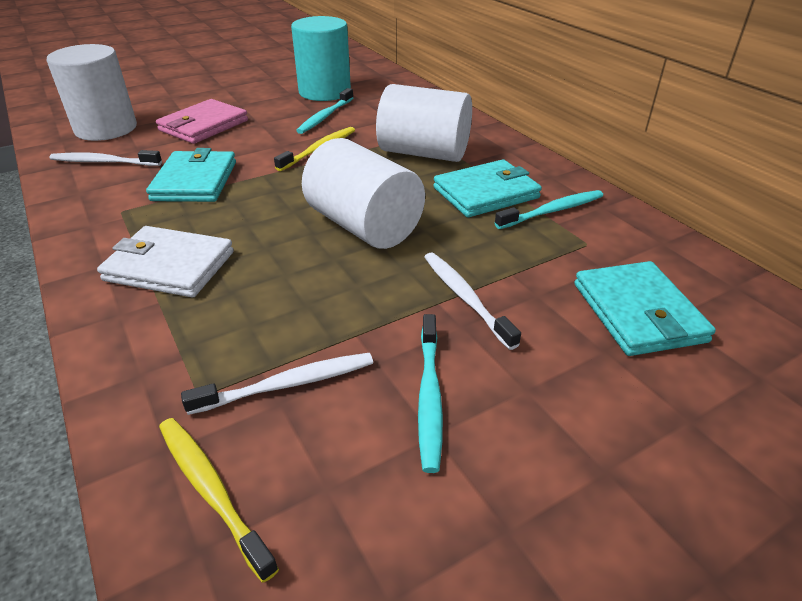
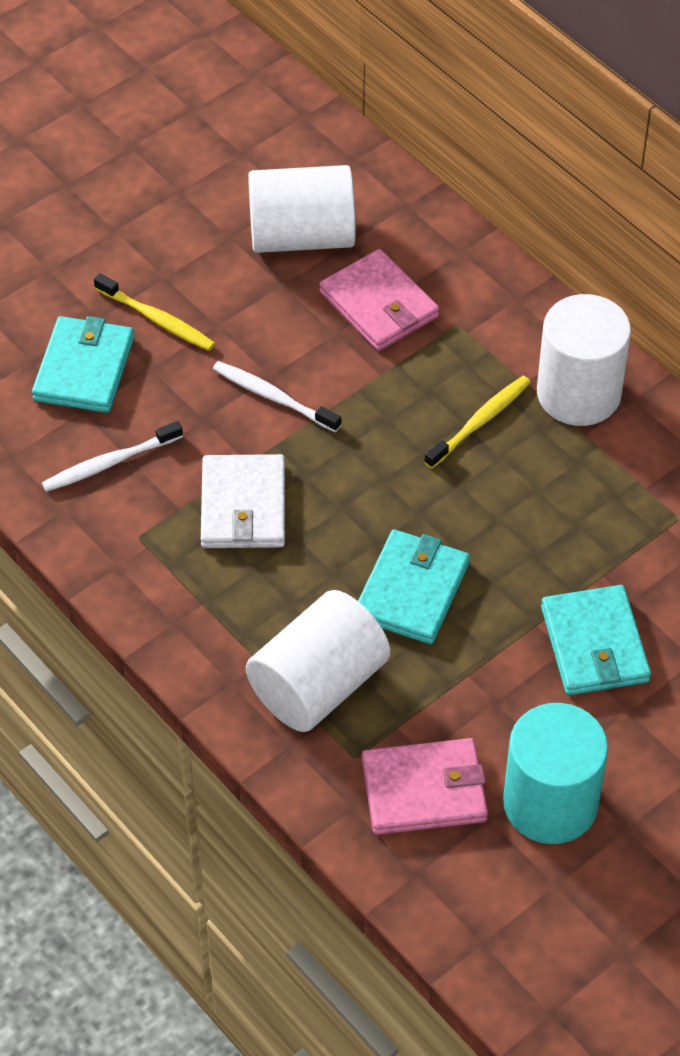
pink wallet: 1 -> 2
turquoise toothbrush: 3 -> 0
white toothbrush: 3 -> 2

